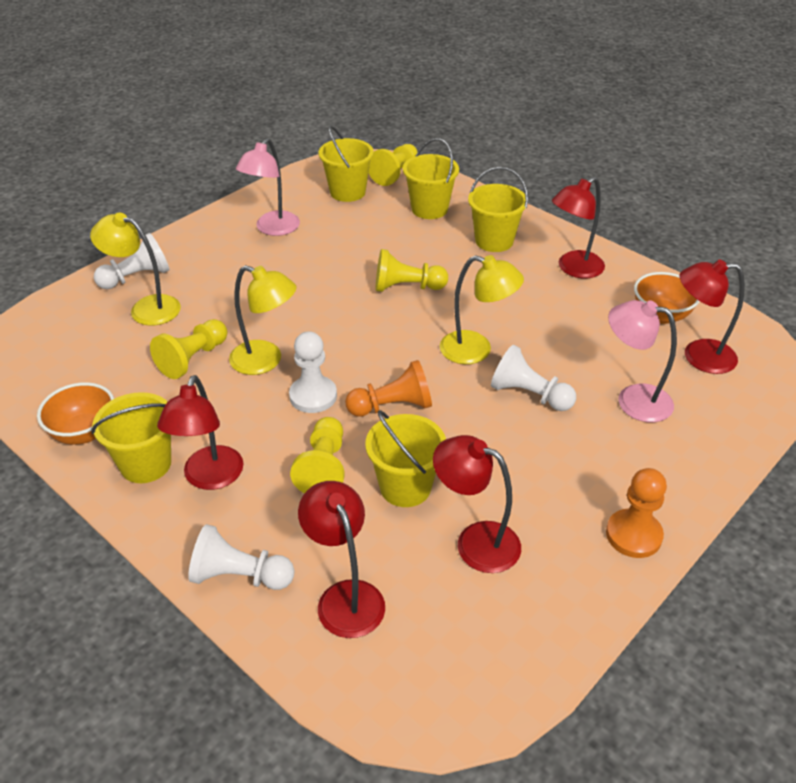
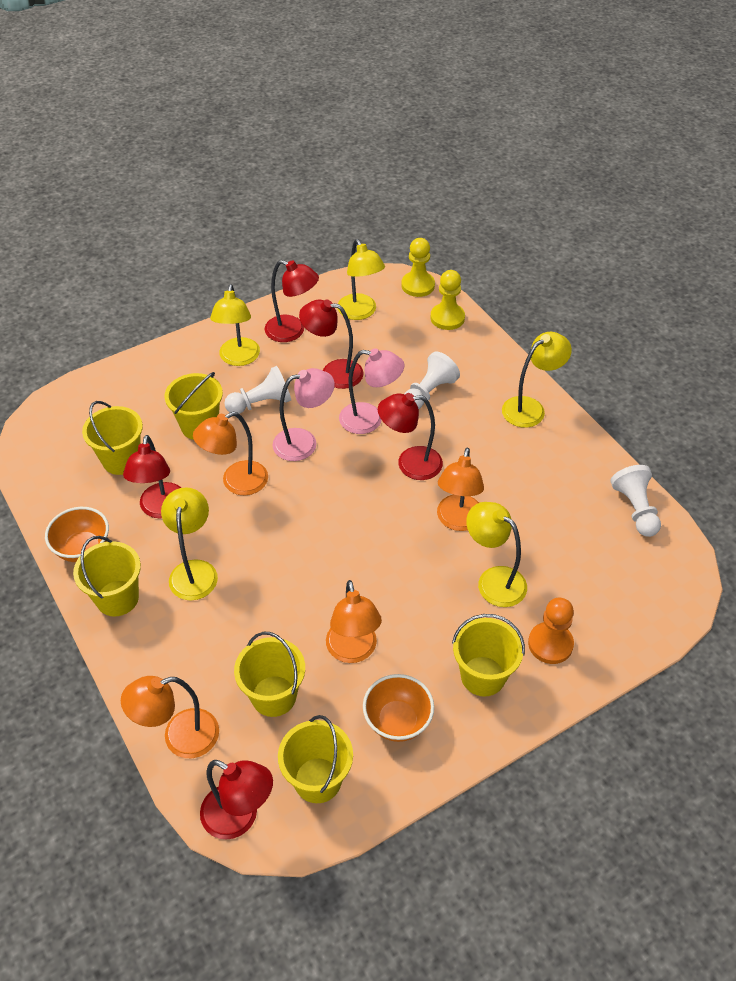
orange lamp: 0 -> 4
orange pawn: 2 -> 1
white pawn: 4 -> 3
yellow bucket: 5 -> 6
yellow lamp: 3 -> 5
yellow pawn: 4 -> 2

